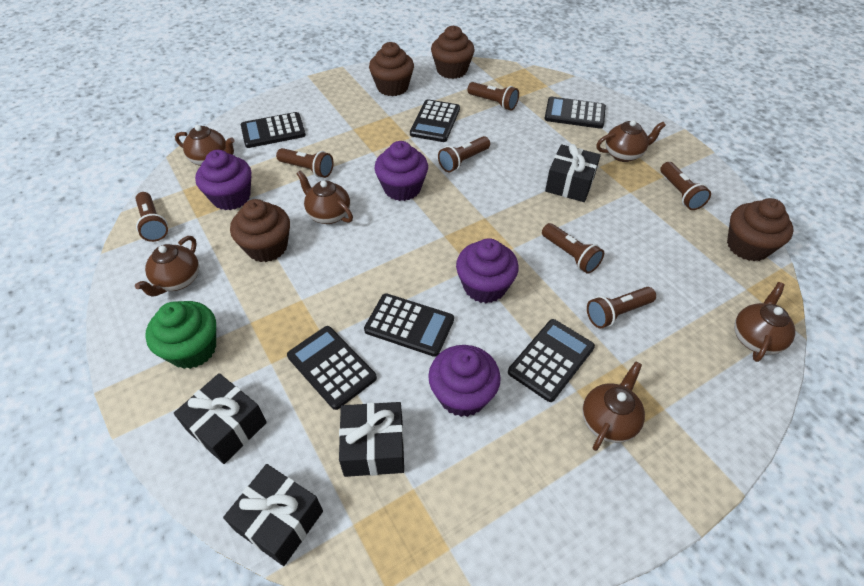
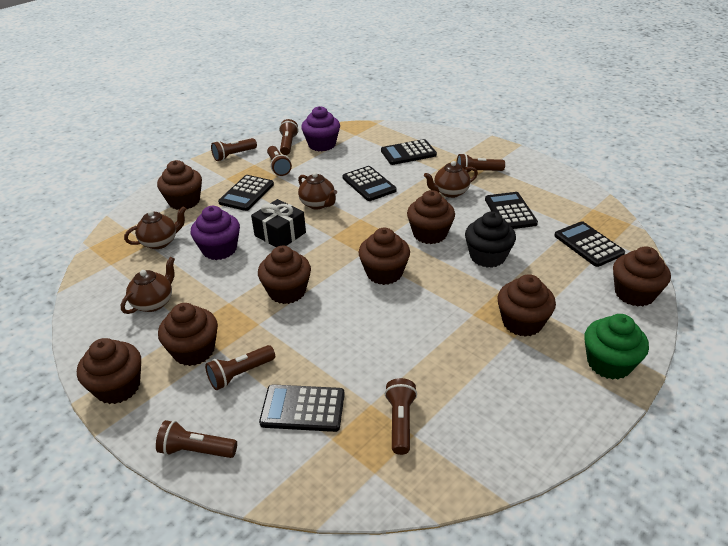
black cupcake: 0 -> 1
black gift: 4 -> 1
brown cupcake: 4 -> 8
brown teapot: 6 -> 4
purple cupcake: 4 -> 2

